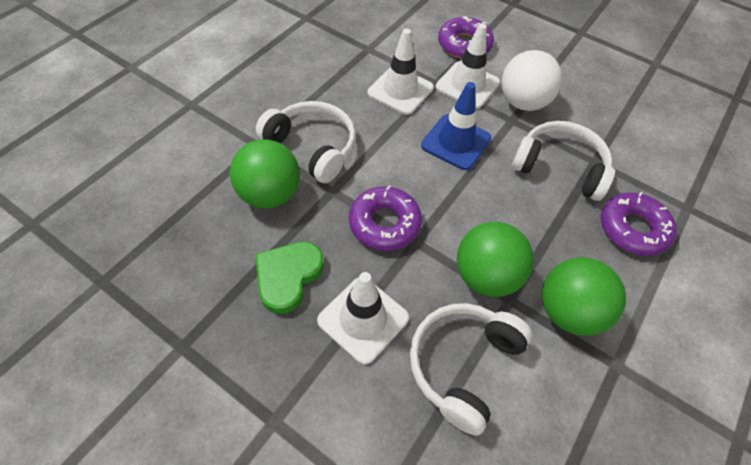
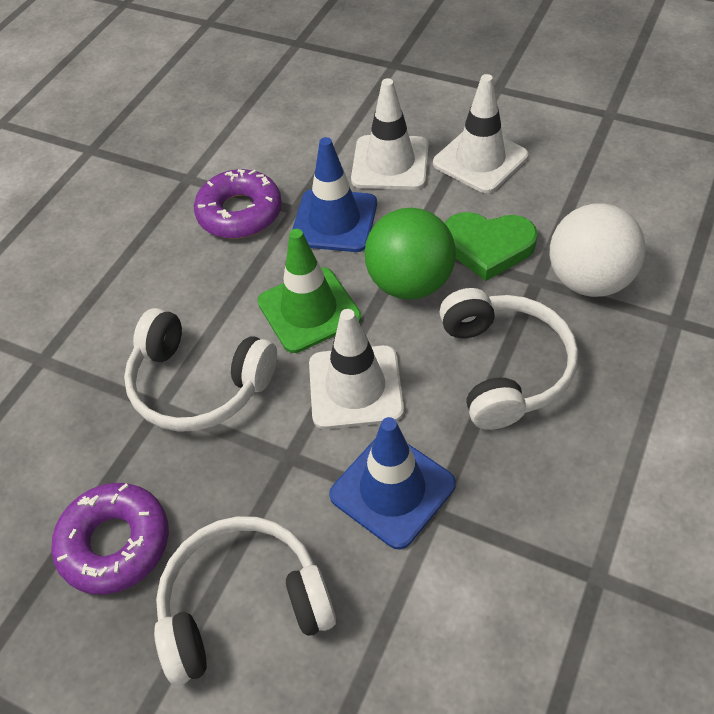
blue traffic cone: 1 -> 2
green ball: 3 -> 1
green traffic cone: 0 -> 1
purple donut: 3 -> 2

